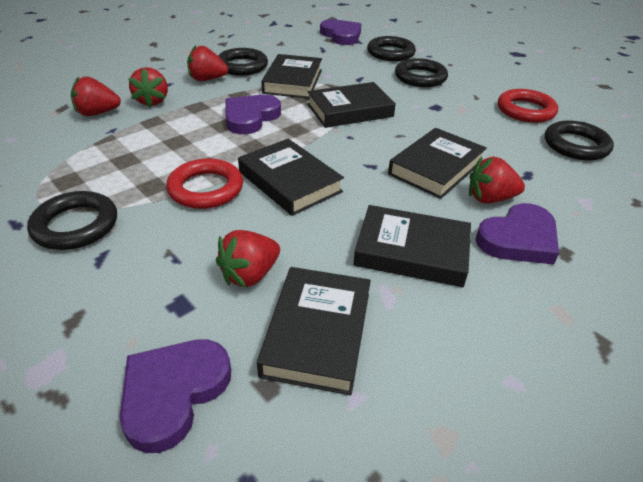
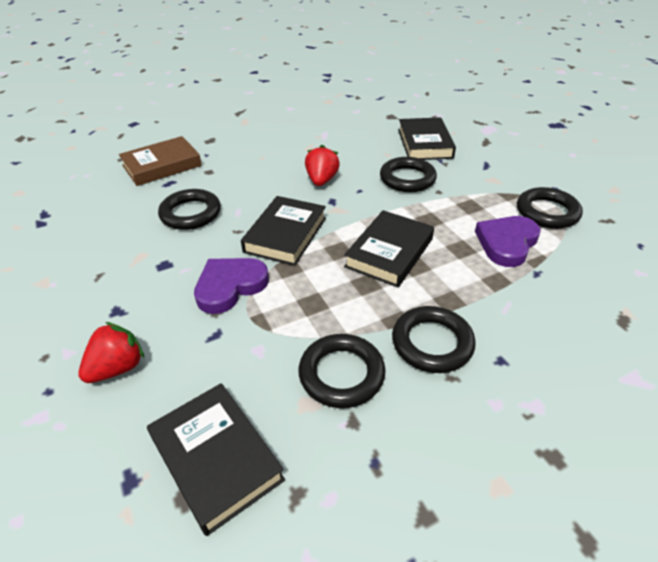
black book: 6 -> 4
brown book: 0 -> 1
purple heart: 4 -> 2
red ring: 2 -> 0
red strawberry: 5 -> 2

